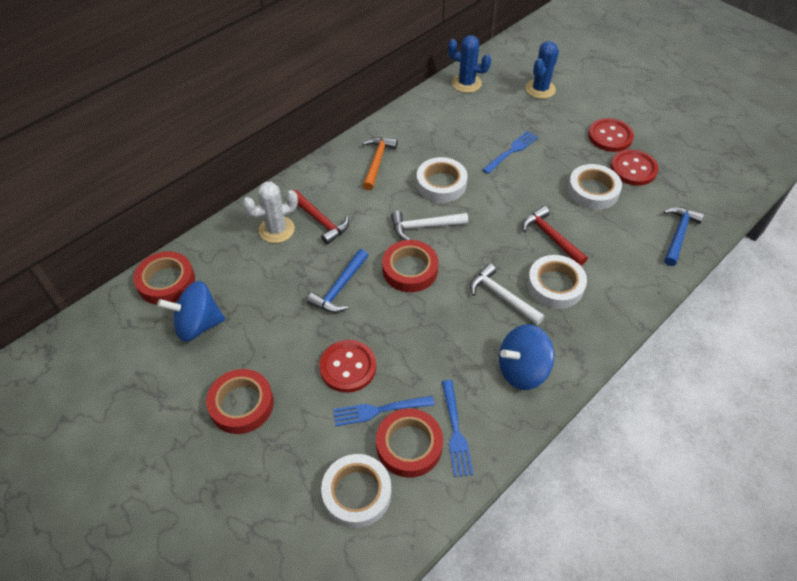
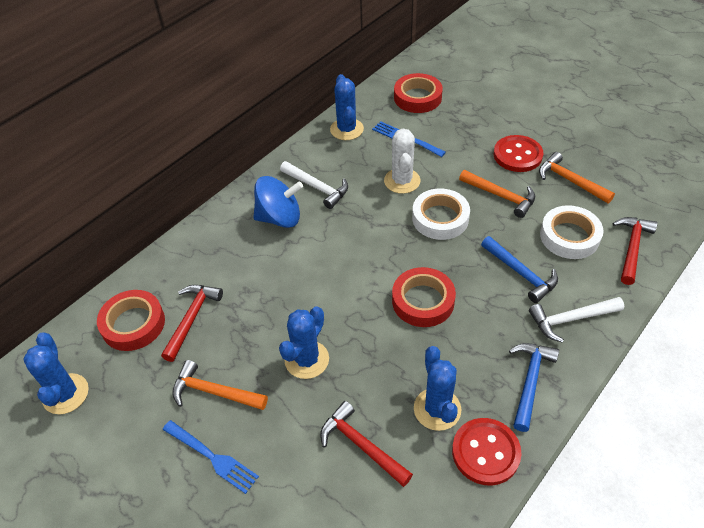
blue cactus: 2 -> 4
blue fork: 3 -> 2
blue spinning top: 2 -> 1
orange hammer: 1 -> 3
red button: 3 -> 2
red hammer: 2 -> 3
red tape: 4 -> 3
white tape: 4 -> 2

